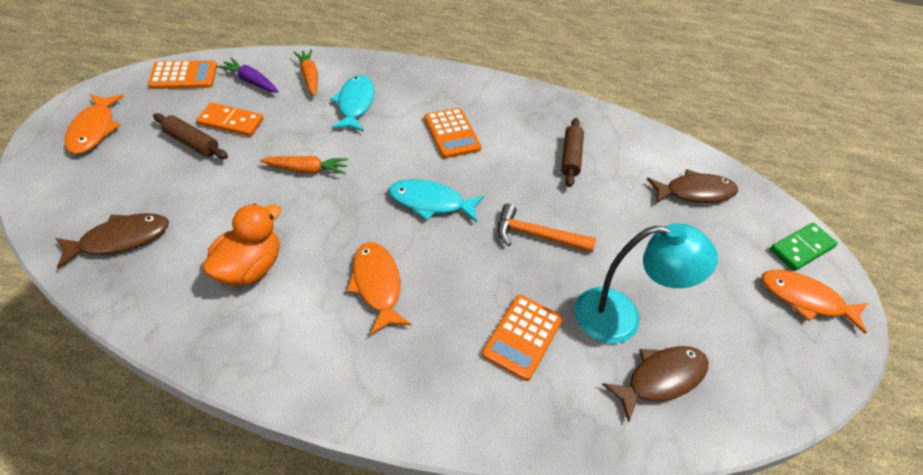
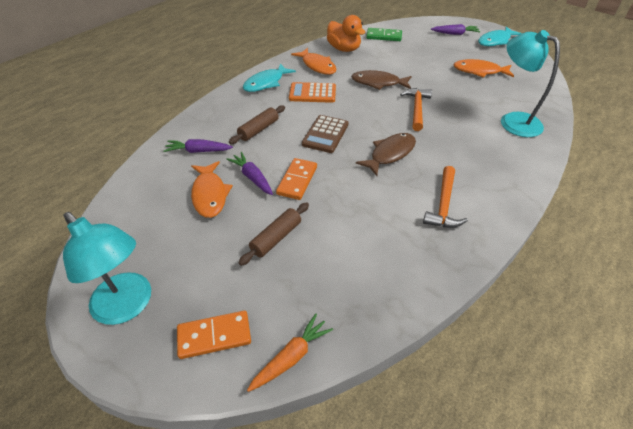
brown calculator: 0 -> 1
brown fish: 3 -> 2
orange calculator: 3 -> 1
orange carrot: 2 -> 1
orange domino: 1 -> 2
orange hammer: 1 -> 2
purple carrot: 1 -> 3
turquoise lamp: 1 -> 2

